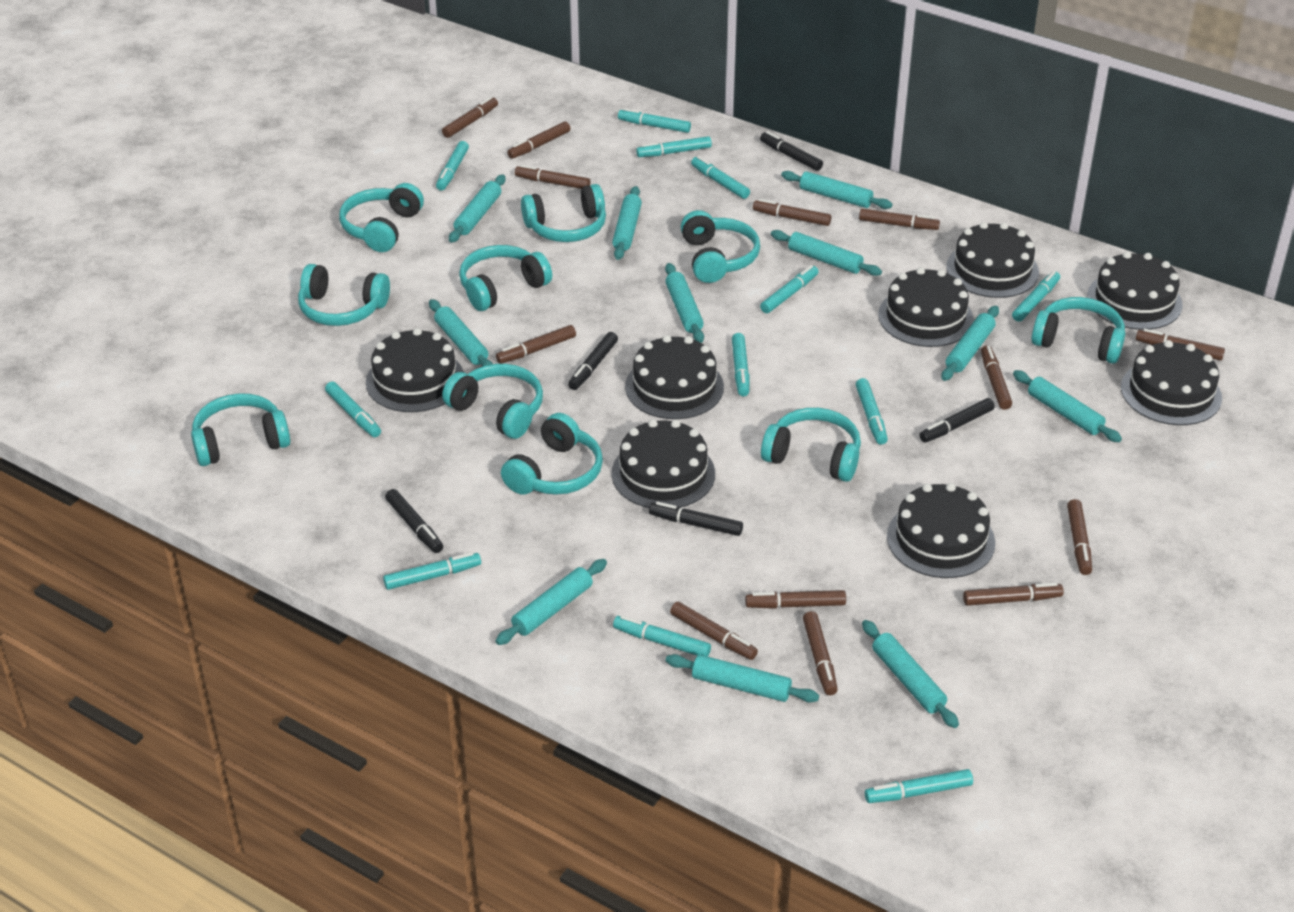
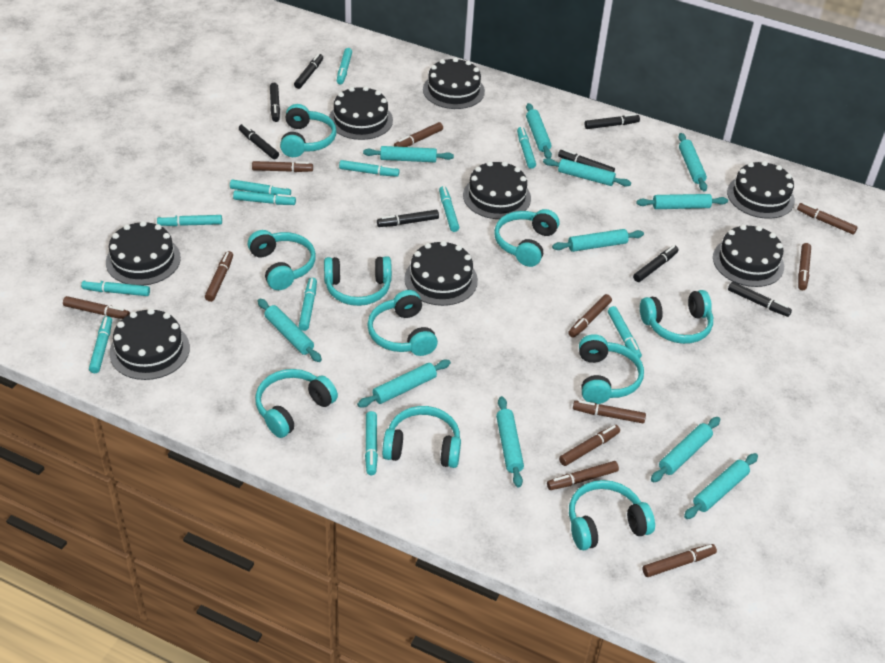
black marker: 5 -> 8
brown marker: 13 -> 11

